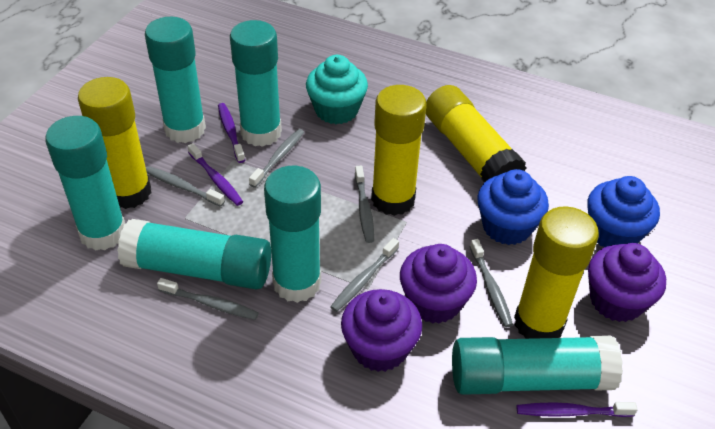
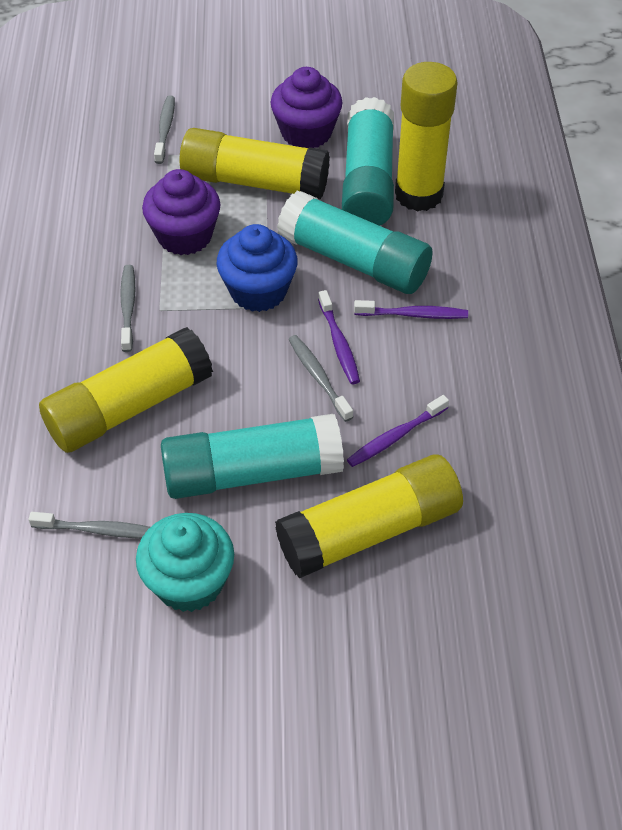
blue cupcake: 2 -> 1
grey toothbrush: 6 -> 4
purple cupcake: 3 -> 2
turquoise glue stick: 6 -> 3

